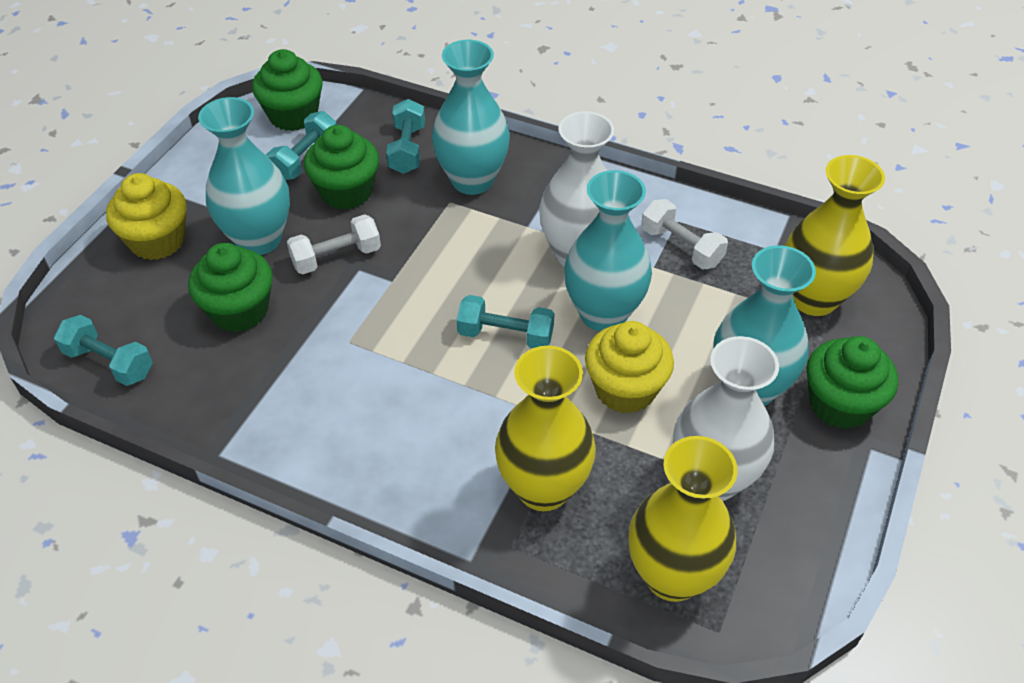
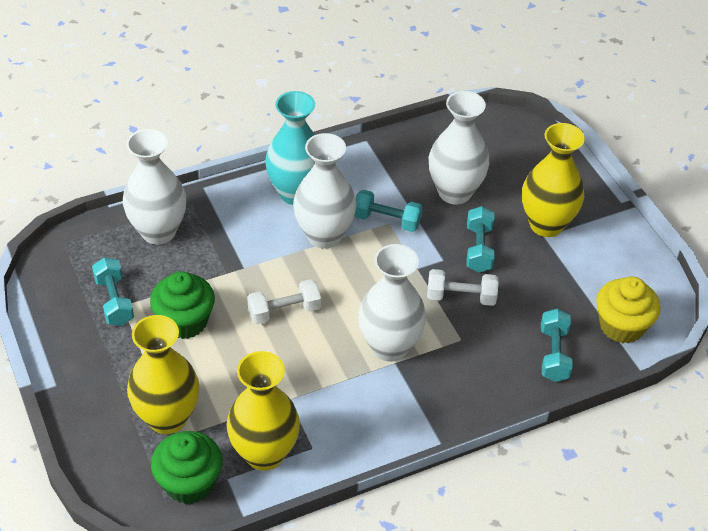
green cupcake: 4 -> 2
turquoise vase: 4 -> 1
white vase: 2 -> 4
yellow cupcake: 2 -> 1

